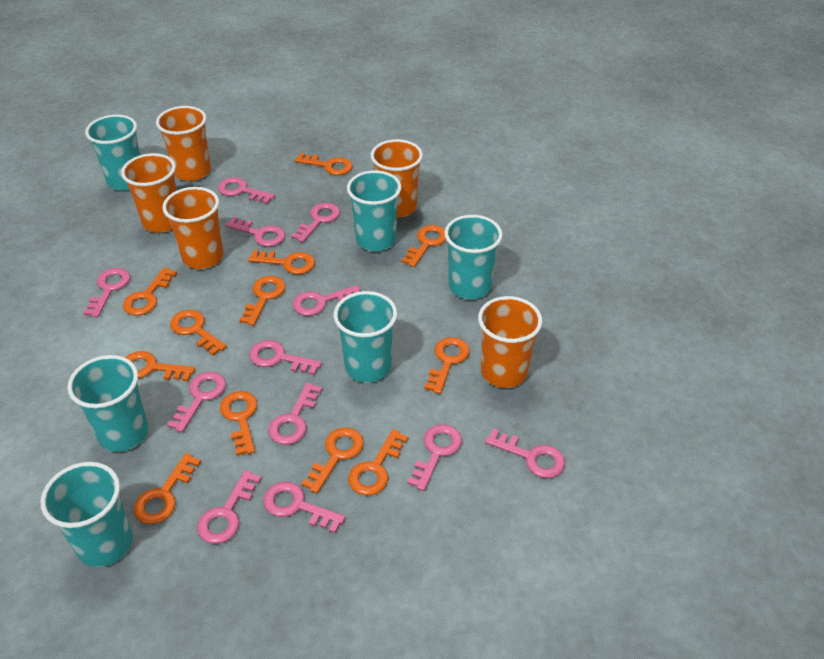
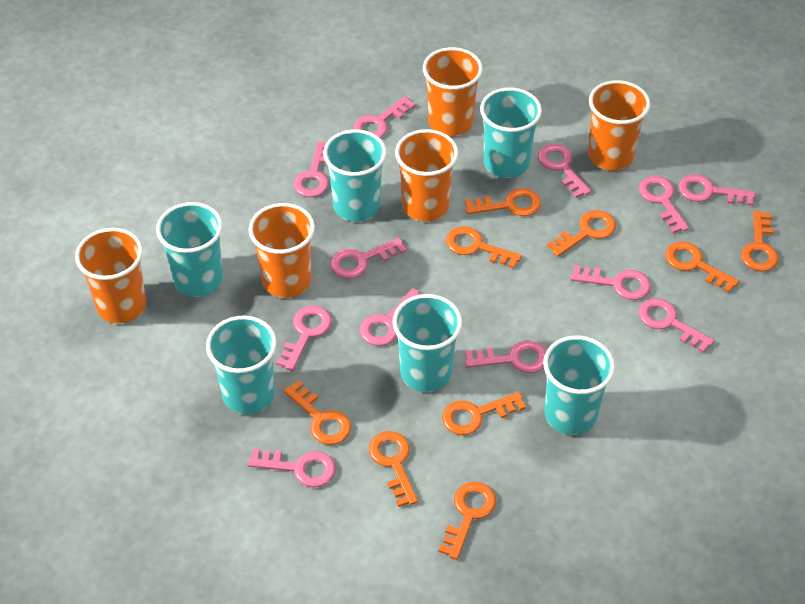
orange key: 12 -> 9

